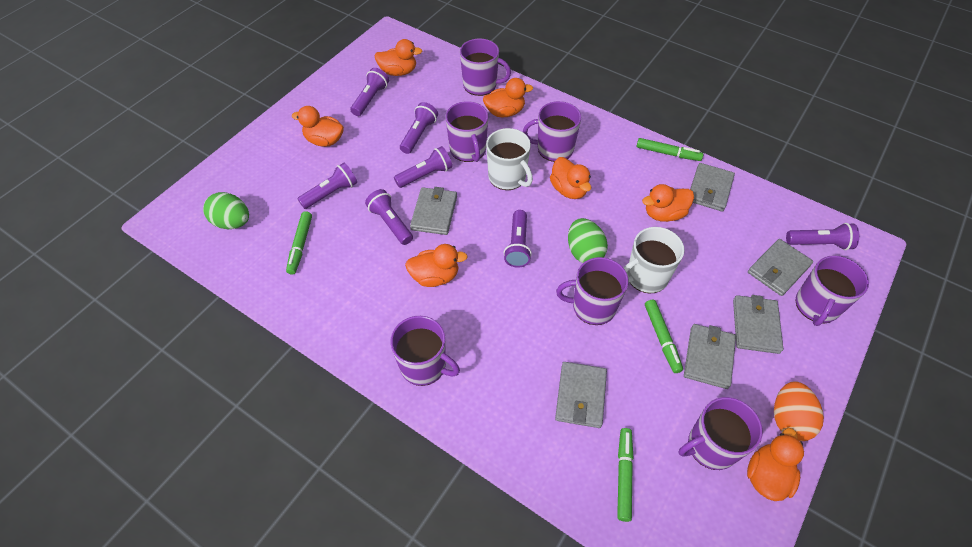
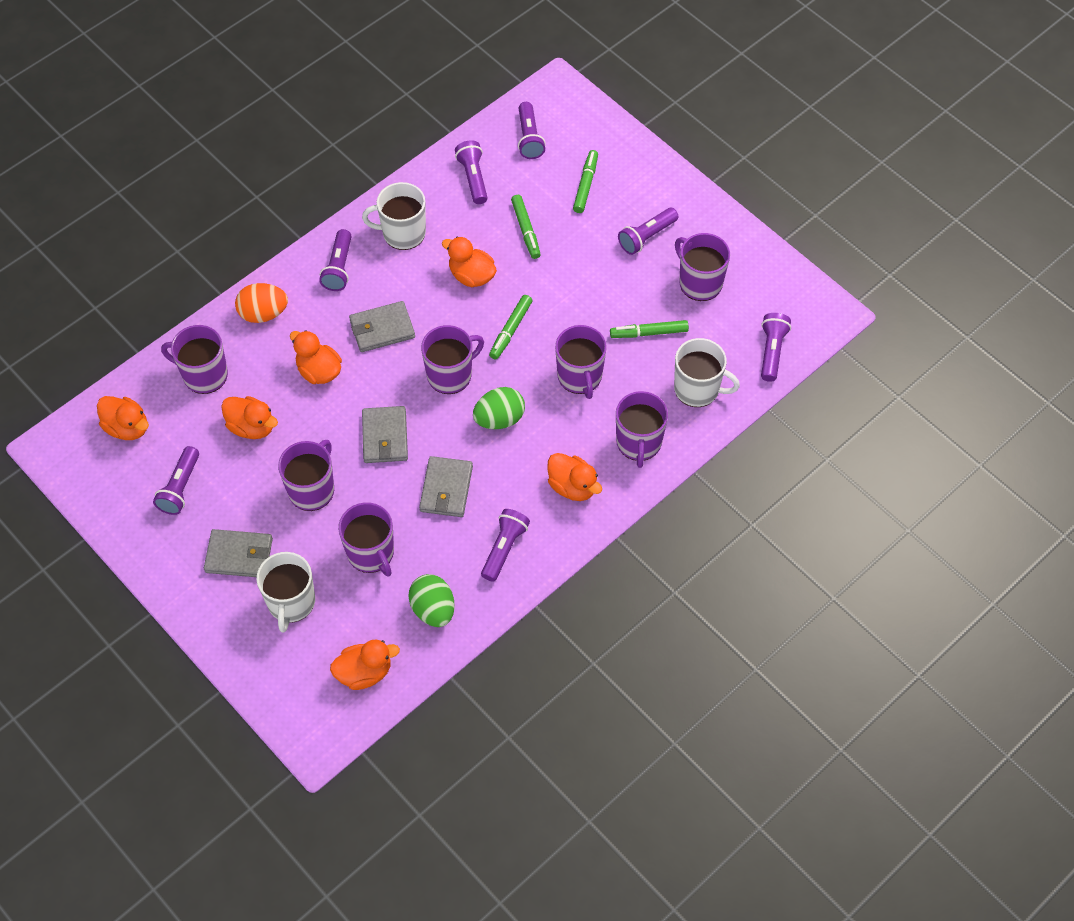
grey wallet: 6 -> 4
orange duck: 7 -> 6
white mug: 2 -> 3

